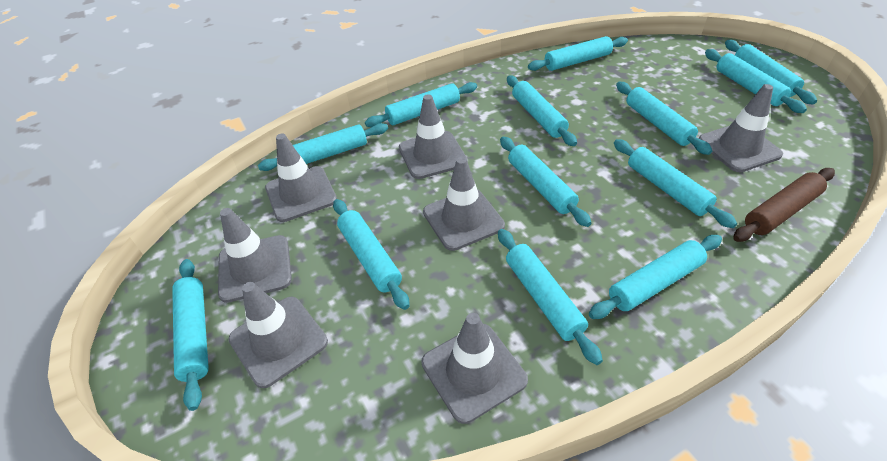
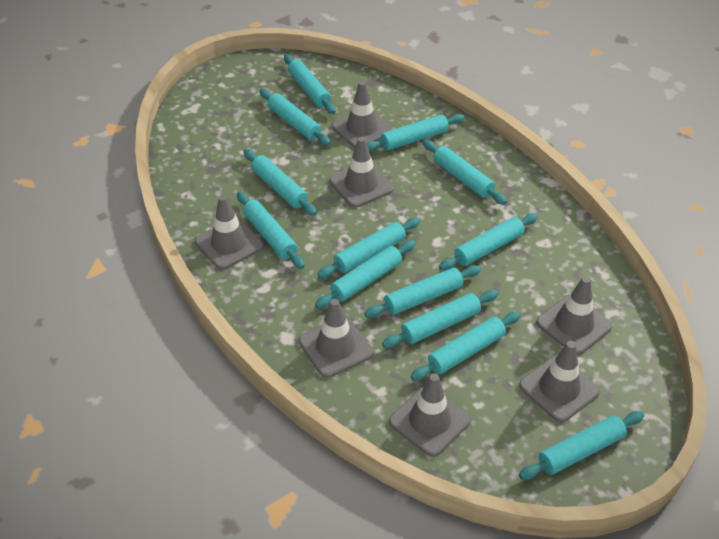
brown rolling pin: 1 -> 0

